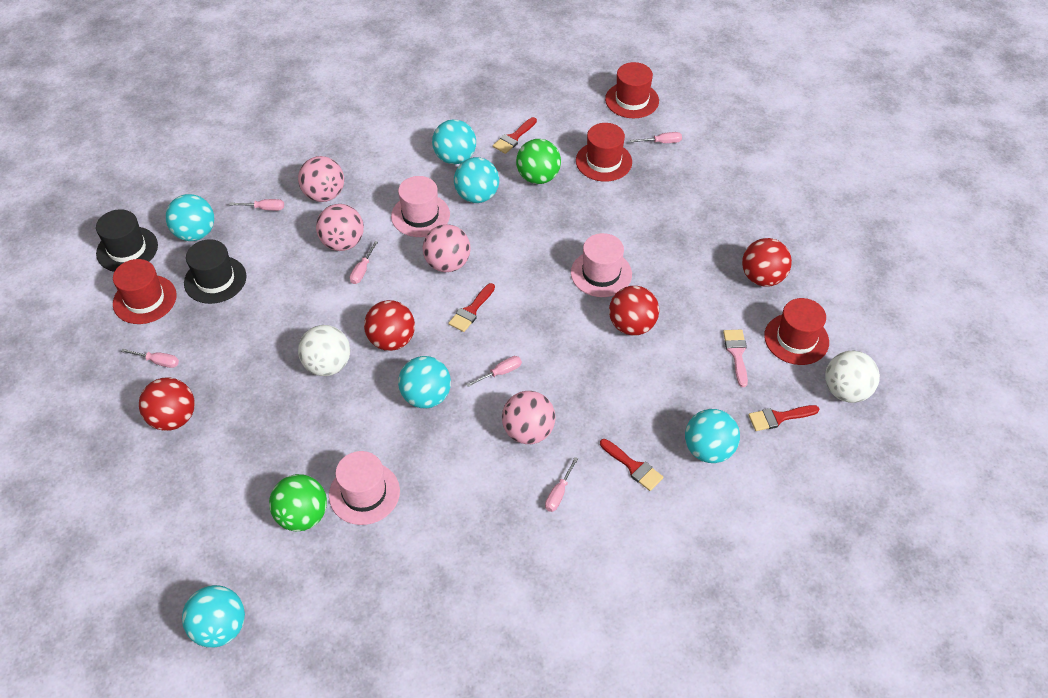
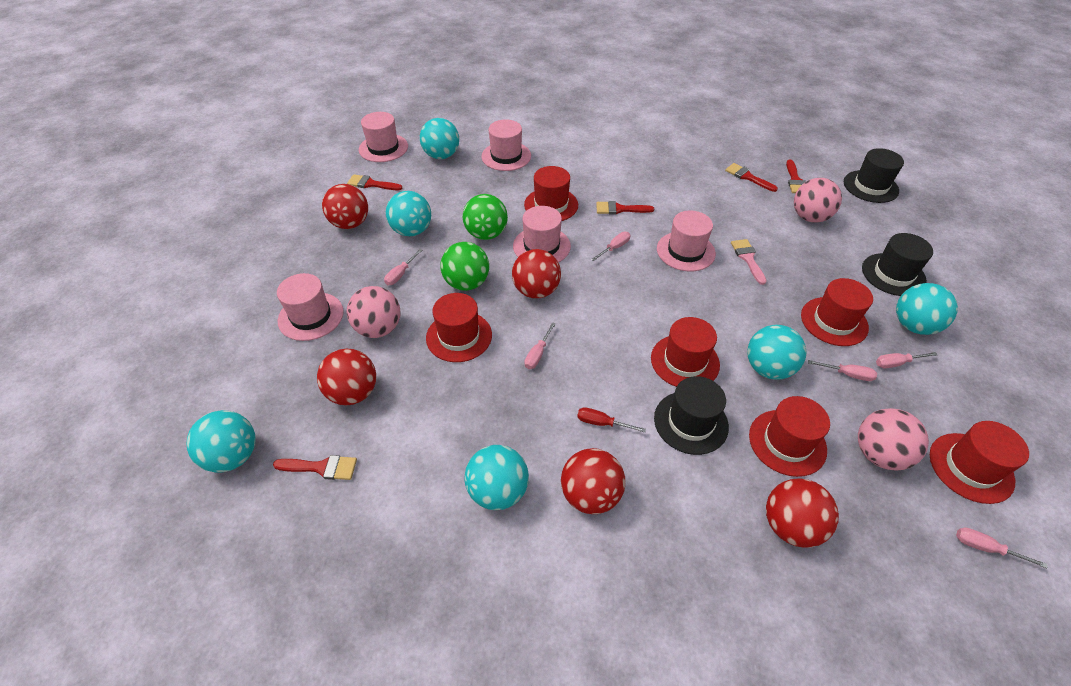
black hat: 2 -> 3
pink ball: 4 -> 3
pink hat: 3 -> 5
red ball: 4 -> 5
red brush: 4 -> 5
red hat: 4 -> 6
red screwdriver: 0 -> 1
white ball: 2 -> 0

